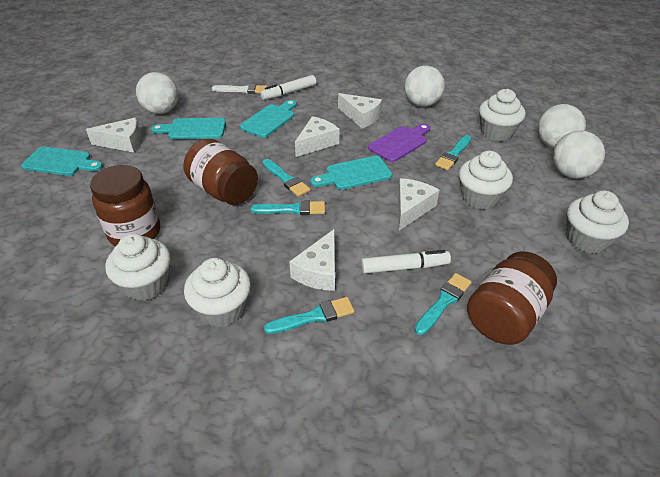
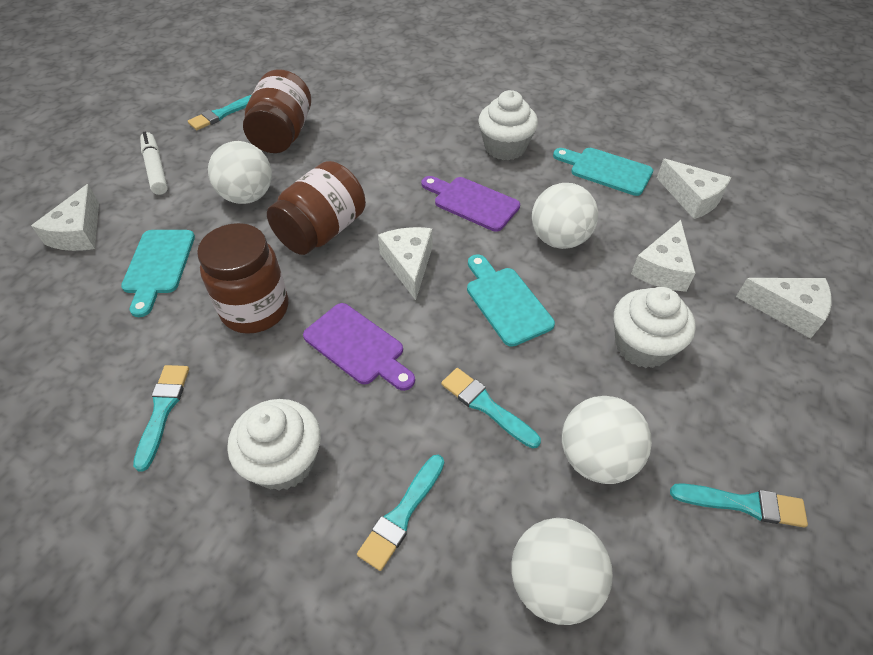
purple cutting board: 1 -> 2
turquoise cutting board: 4 -> 3
white brush: 1 -> 0
white cupcake: 5 -> 3
white marker: 2 -> 1

